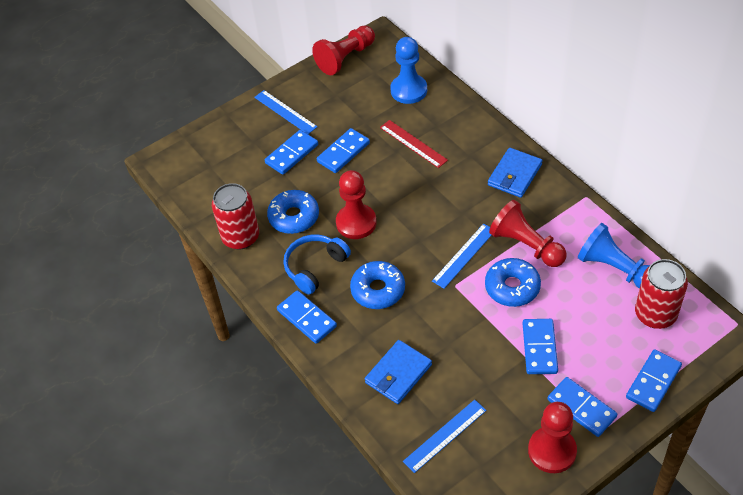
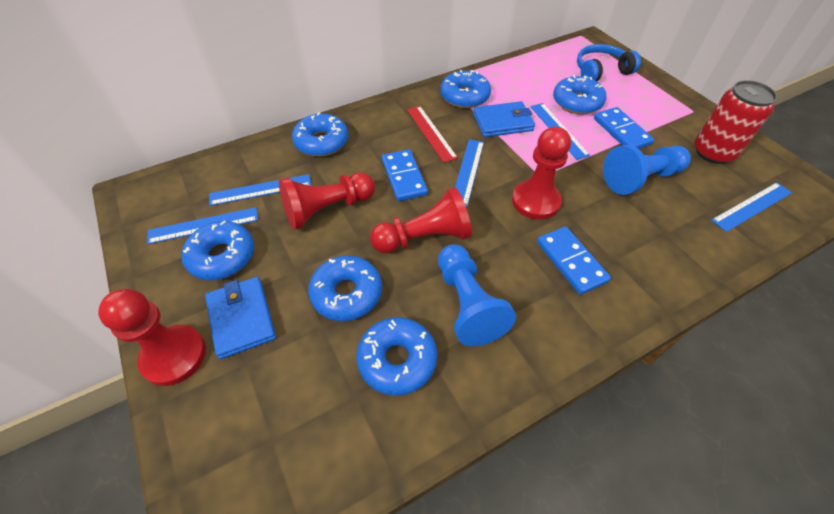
blue domino: 6 -> 3
blue donut: 3 -> 6
blue ruler: 3 -> 5
red can: 2 -> 1

